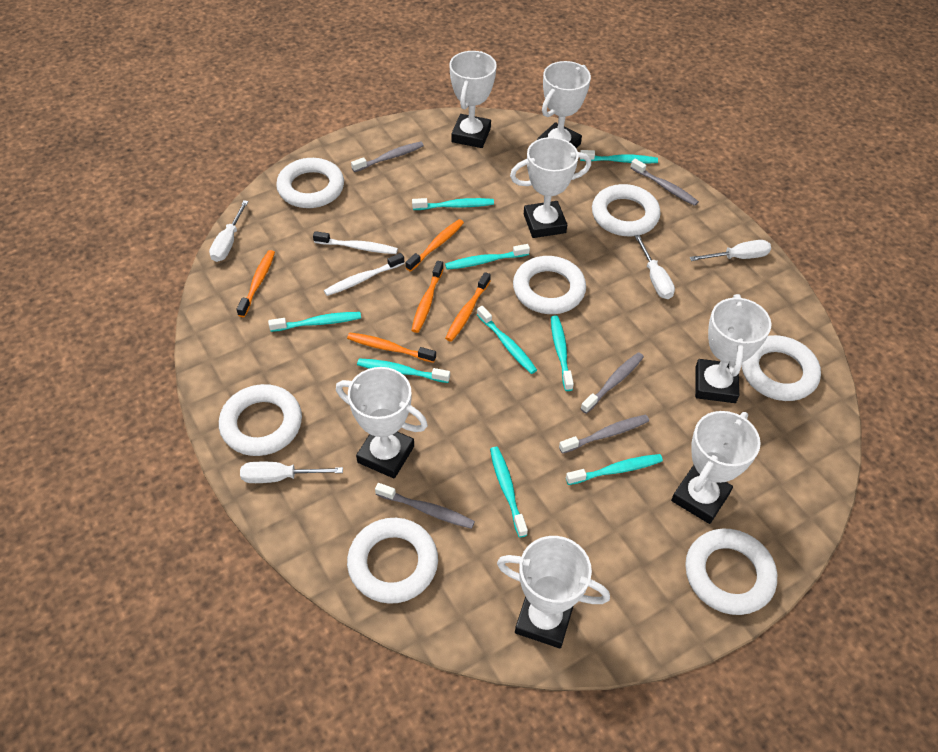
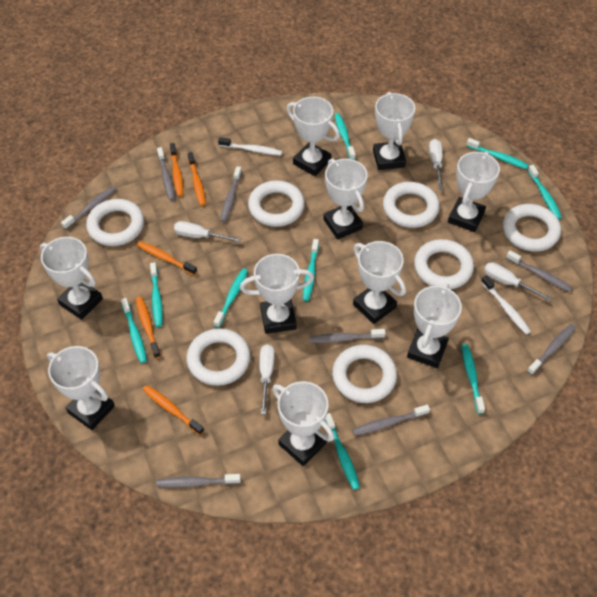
grey toothbrush: 5 -> 8
white trophy: 7 -> 10

